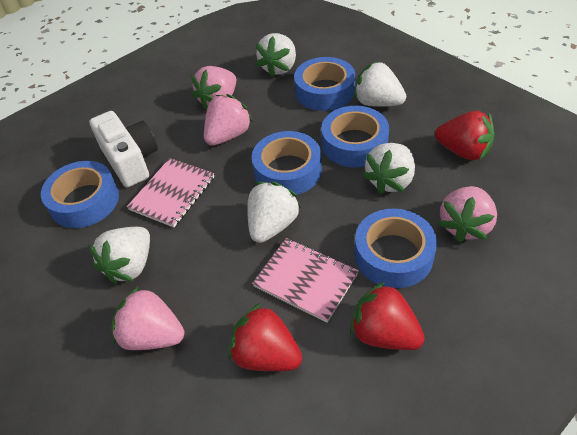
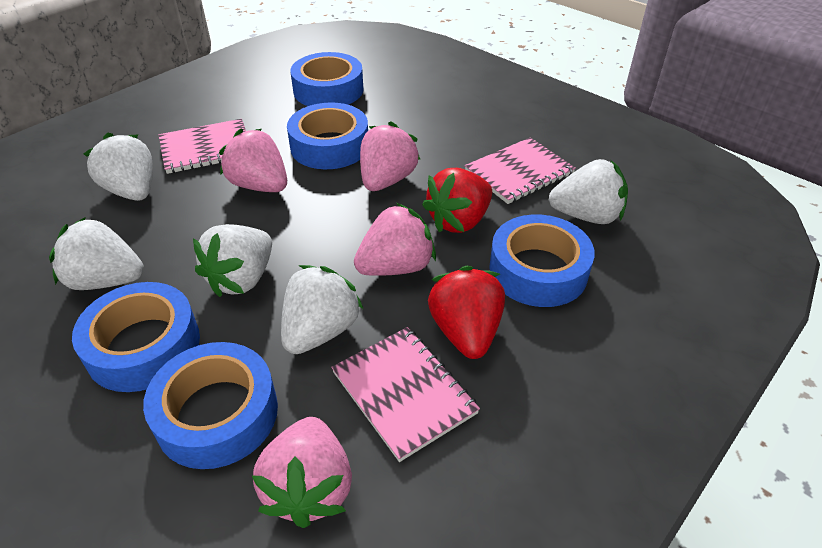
pink notebook: 2 -> 3
red strawberry: 3 -> 2
white camera: 1 -> 0

